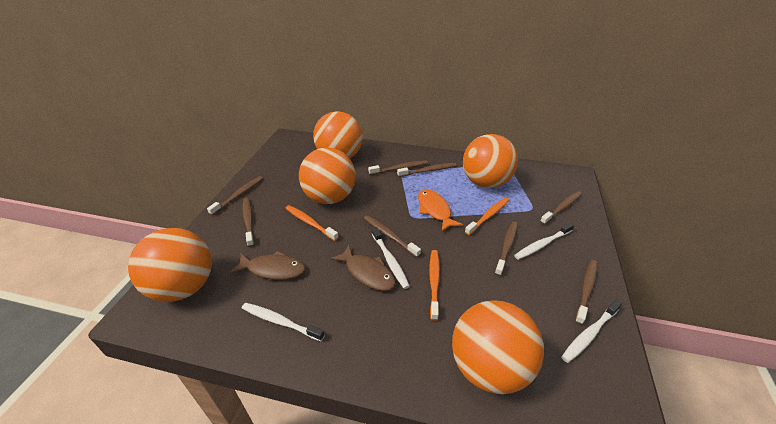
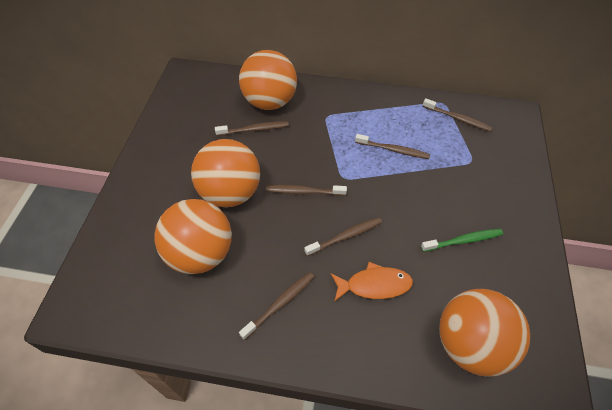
brown fish: 2 -> 0
brown toothbrush: 8 -> 6
green toothbrush: 0 -> 1
orange ball: 5 -> 4
orange toothbrush: 3 -> 0
white toothbrush: 4 -> 0

